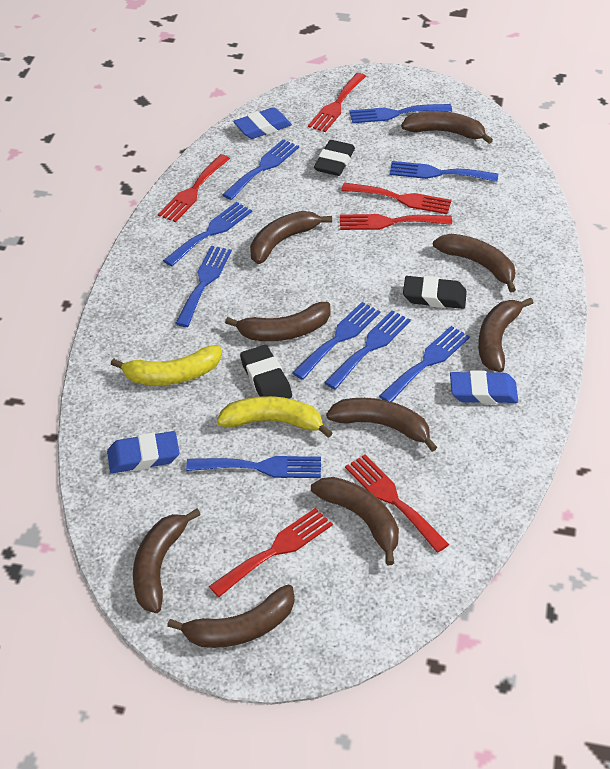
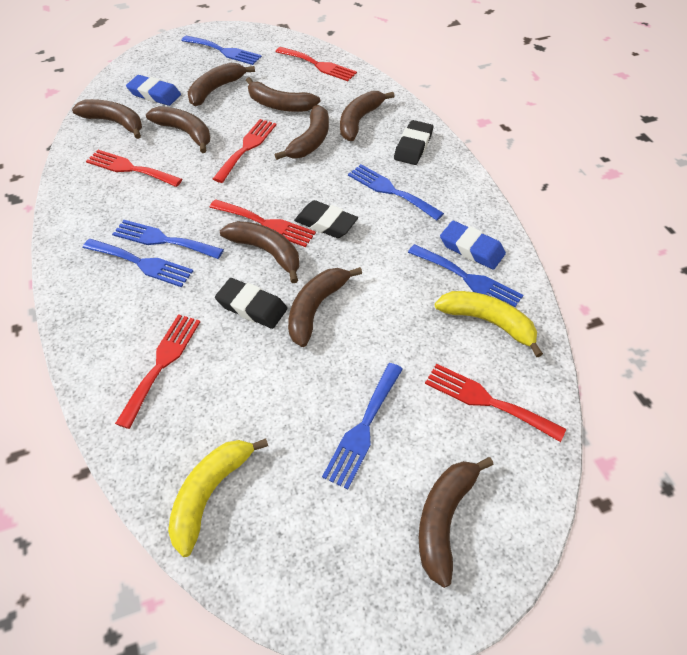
blue eraser: 3 -> 2
blue fork: 9 -> 6

